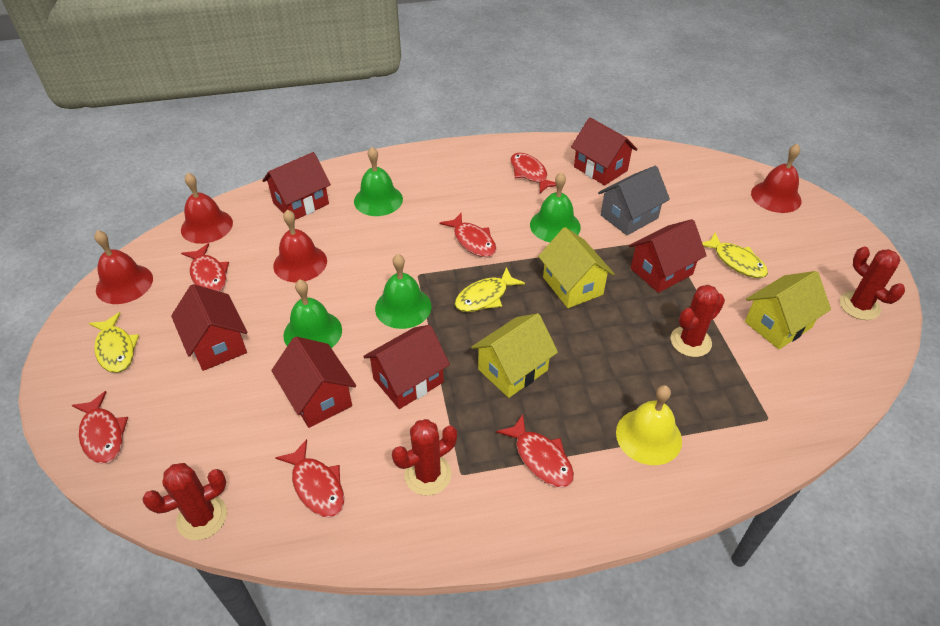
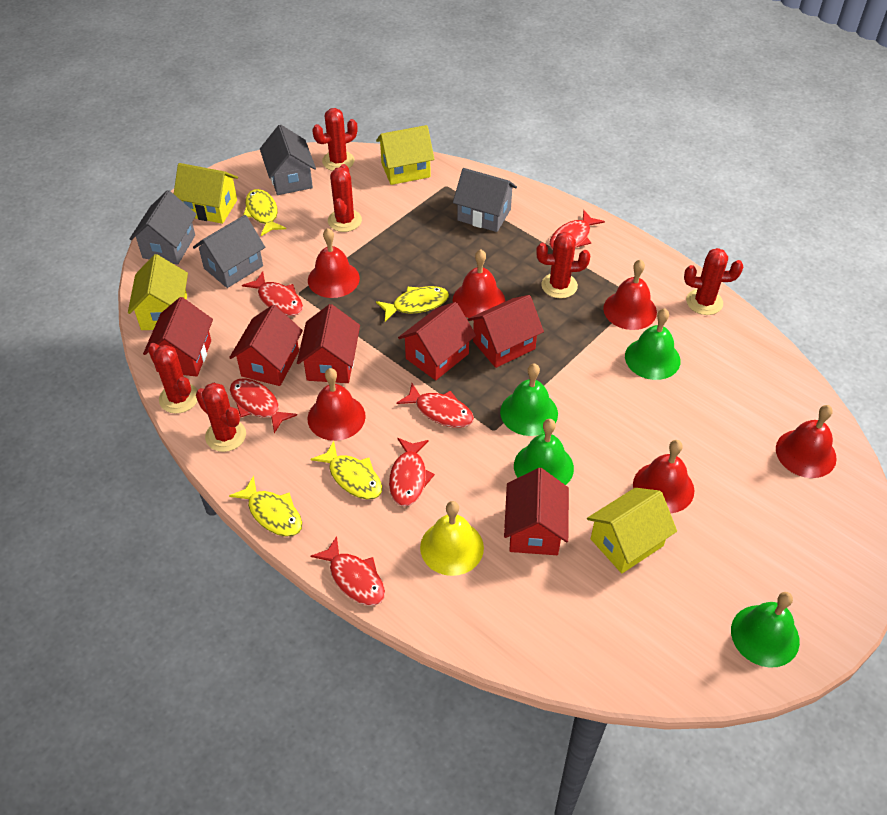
grey house: 1 -> 4
red bell: 4 -> 6
red cactus: 4 -> 6
yellow fish: 3 -> 4
yellow house: 3 -> 4

